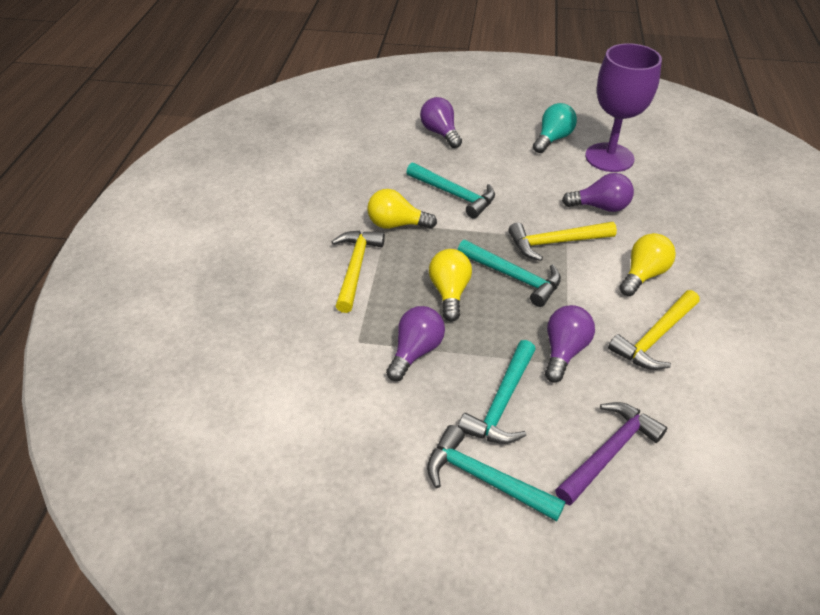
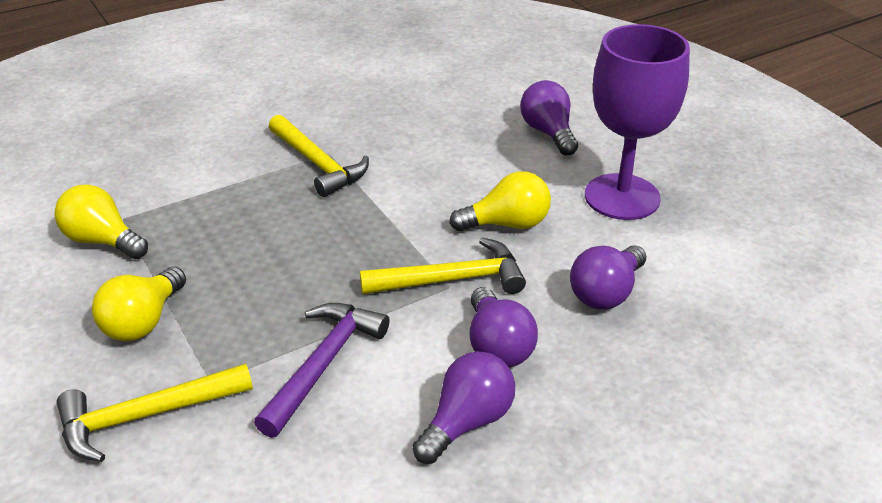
turquoise hammer: 4 -> 0
turquoise light bulb: 1 -> 0

